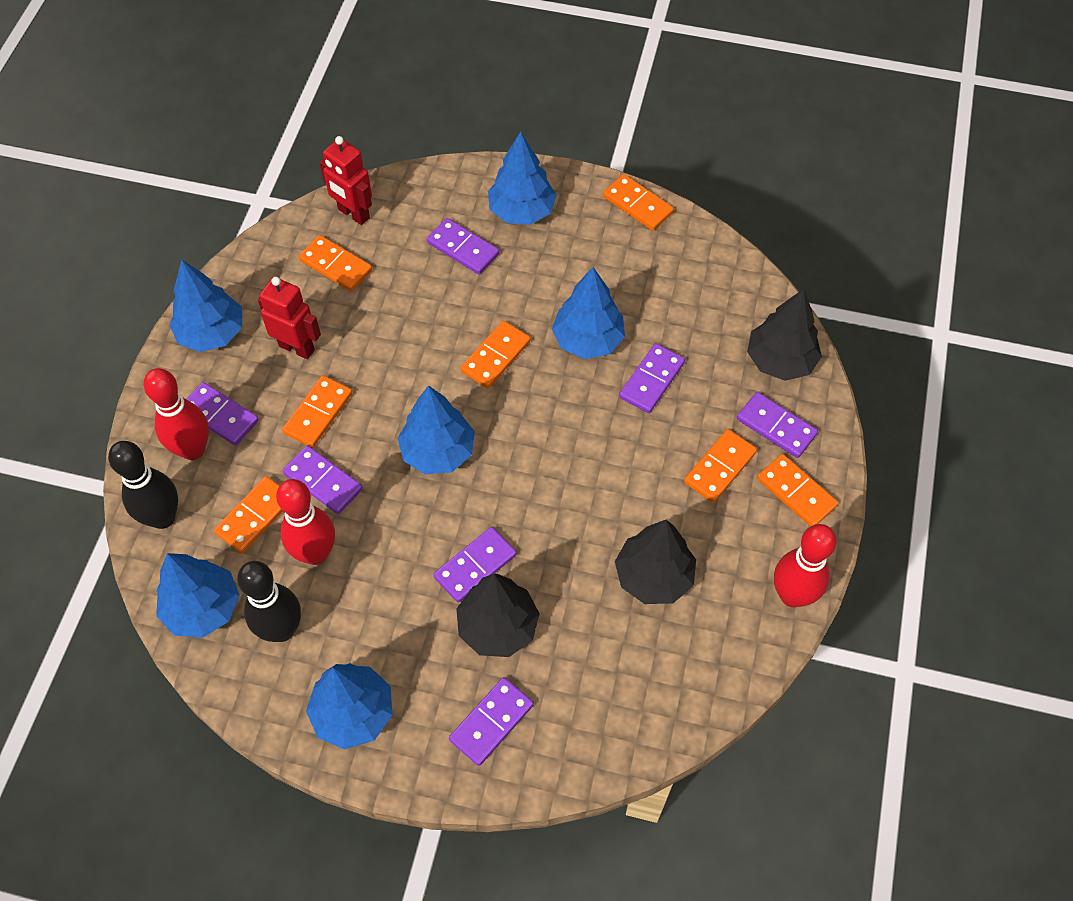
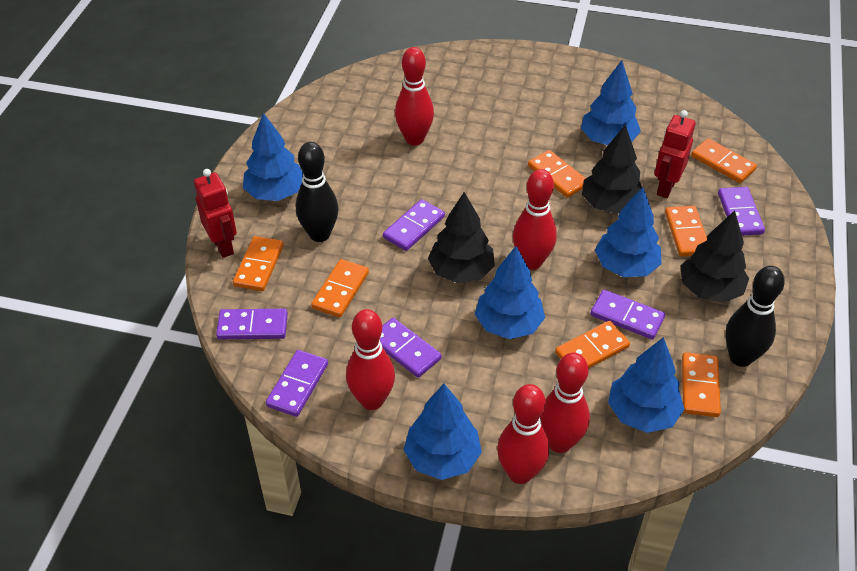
purple domino: 7 -> 6
red bowling pin: 3 -> 5

